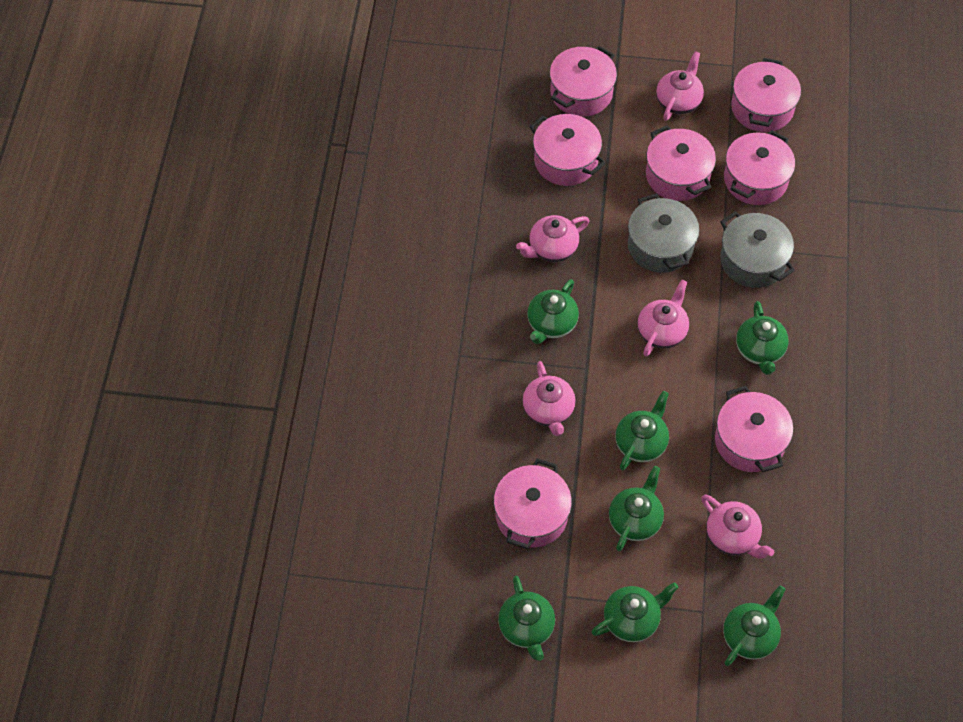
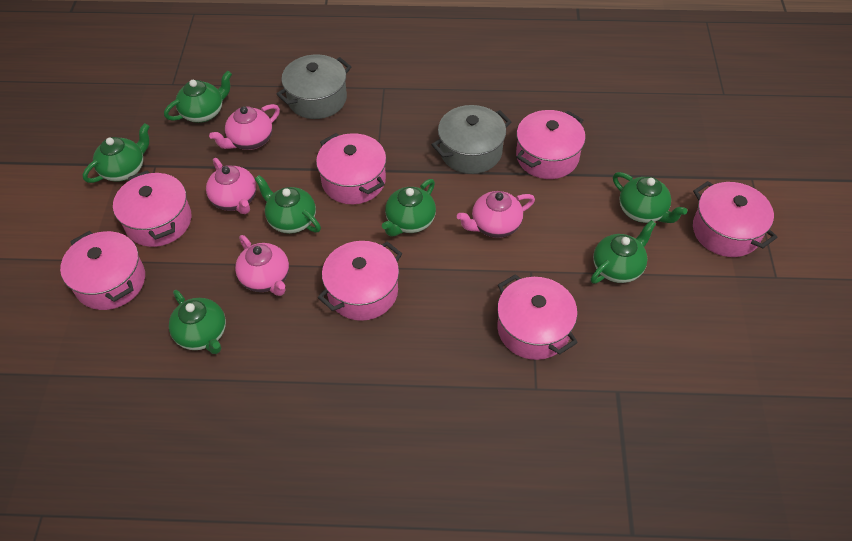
pink teapot: 5 -> 4

